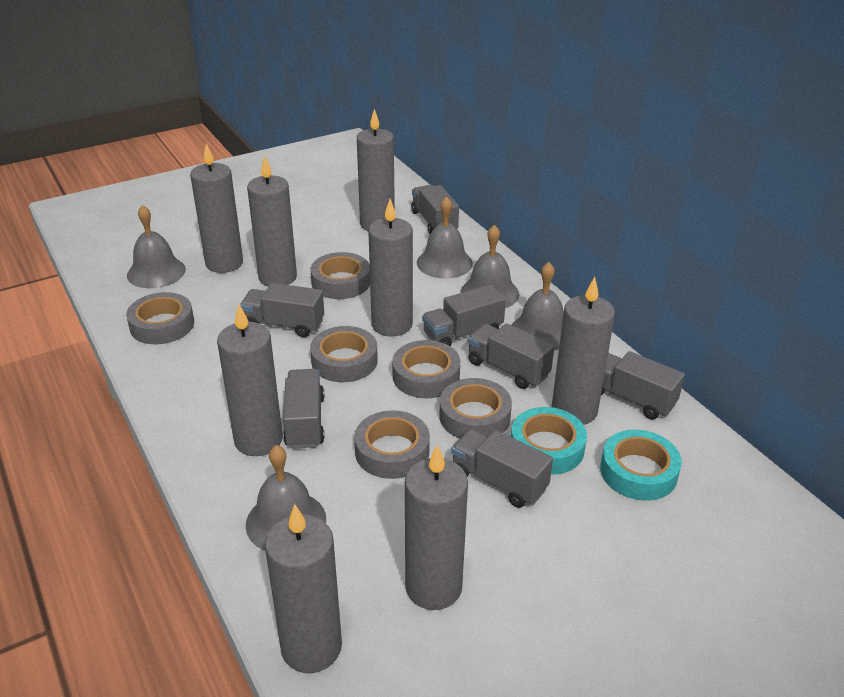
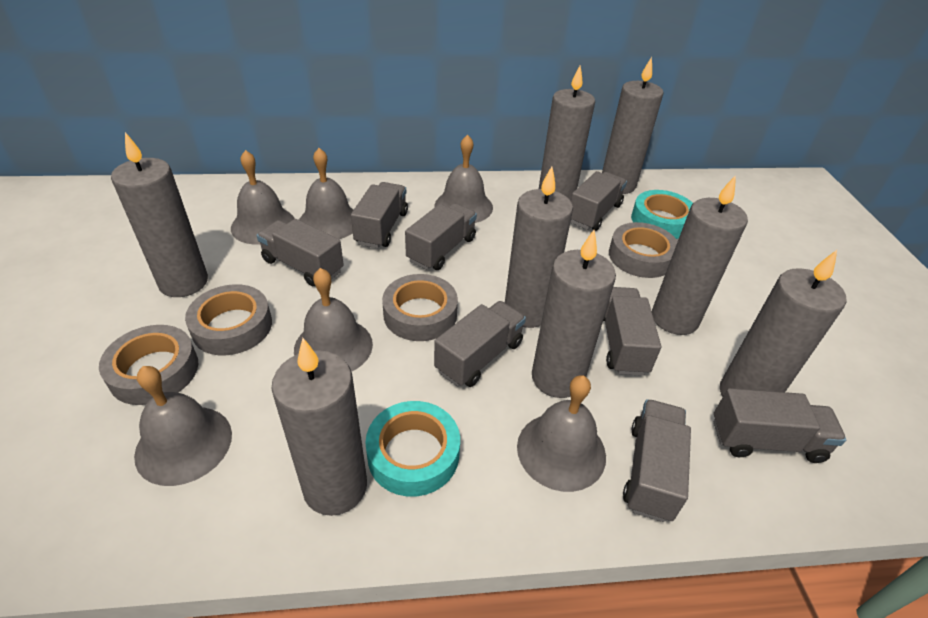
grey bell: 5 -> 6
grey tape: 6 -> 4
grey truck: 7 -> 8

